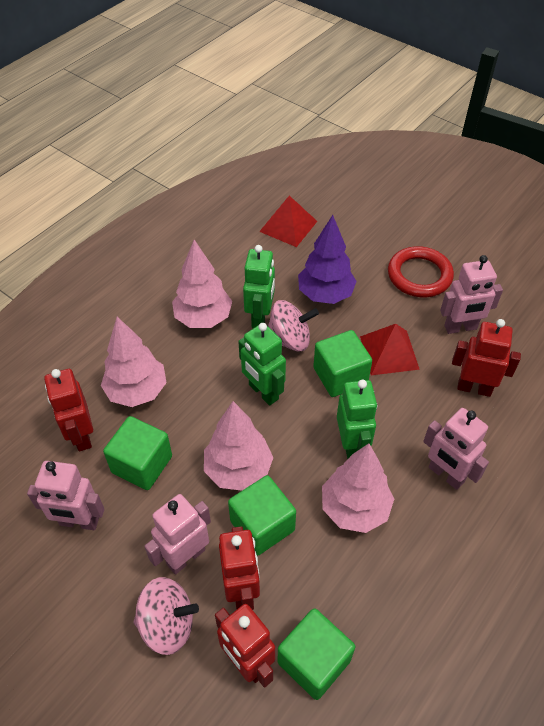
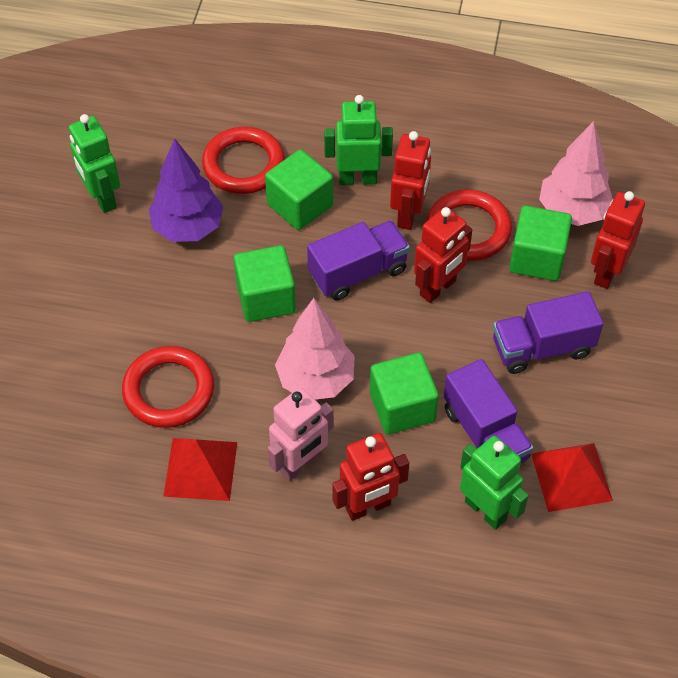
pink robot: 4 -> 1
pink spinning top: 2 -> 0
pink tree: 4 -> 2
purple truck: 0 -> 3
red ring: 1 -> 3

